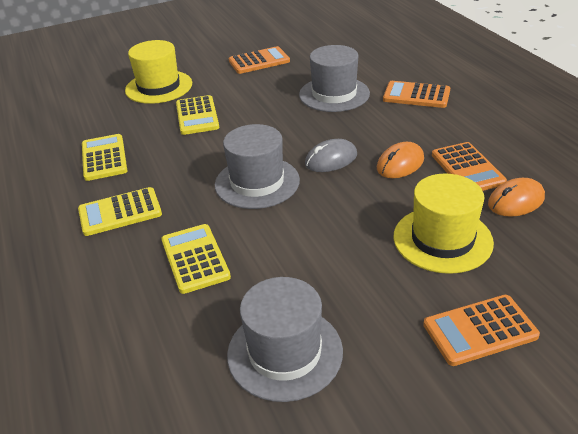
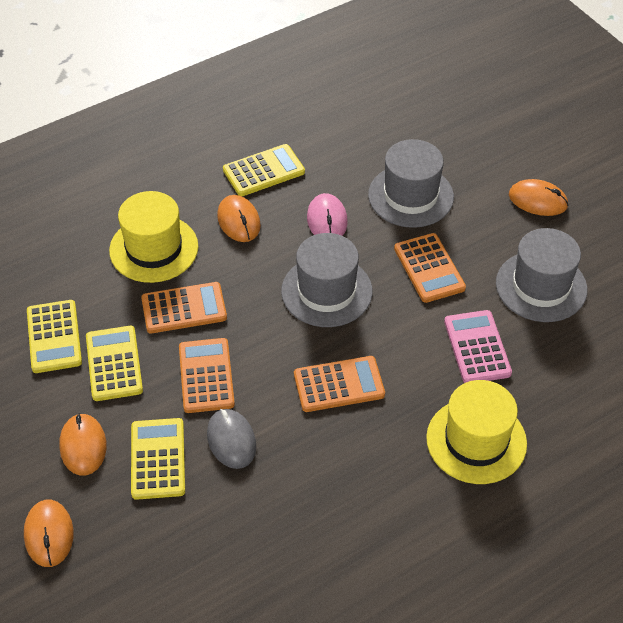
orange mouse: 2 -> 4
pink calculator: 0 -> 1
pink mouse: 0 -> 1

